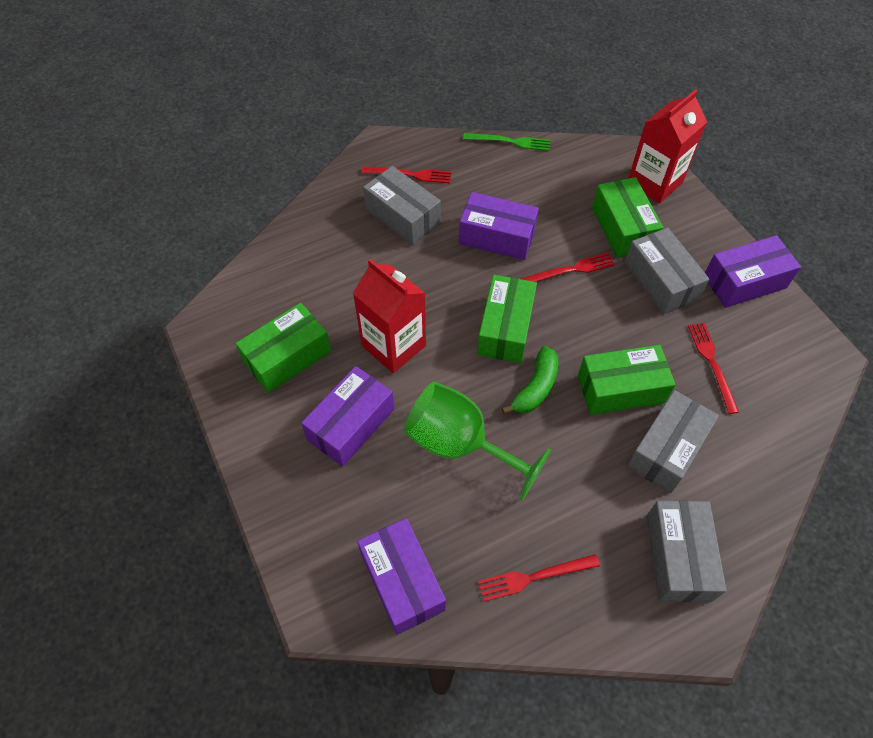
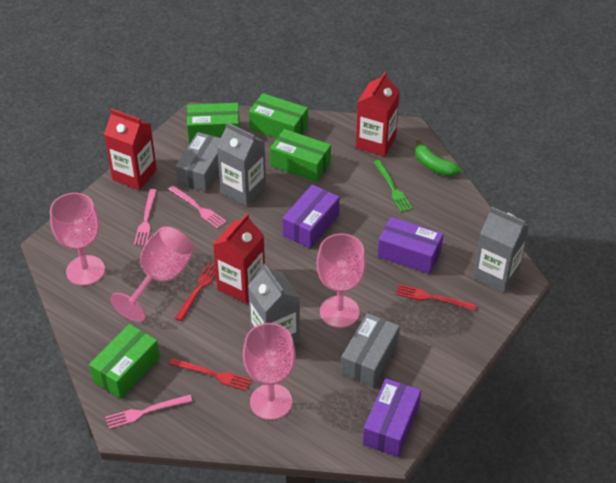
green goblet: 1 -> 0
grey box: 4 -> 2
grey carton: 0 -> 3
pink fork: 0 -> 3
pink goblet: 0 -> 4
purple box: 4 -> 3
red carton: 2 -> 3
red fork: 4 -> 3

